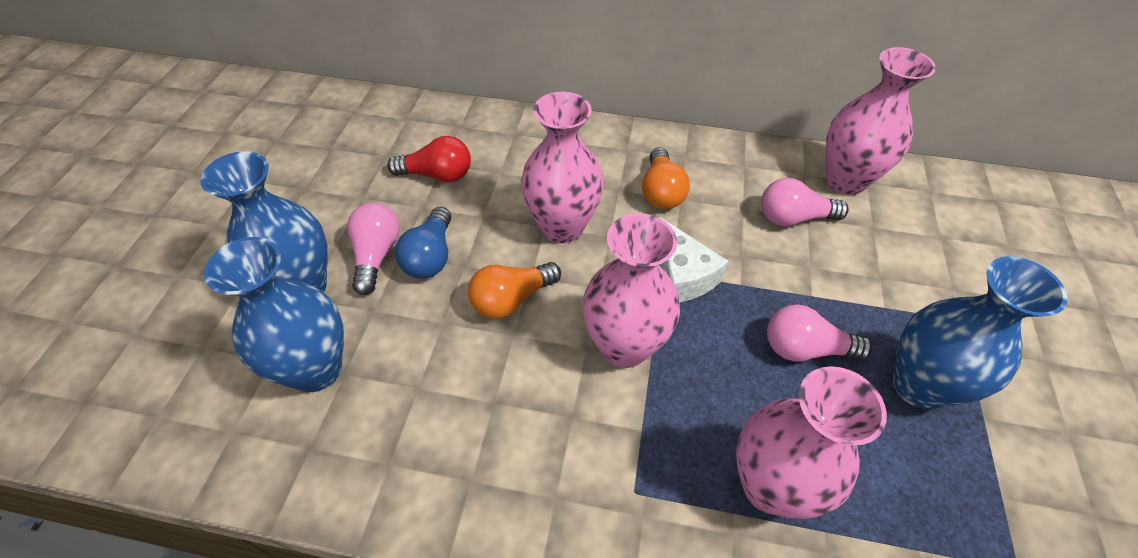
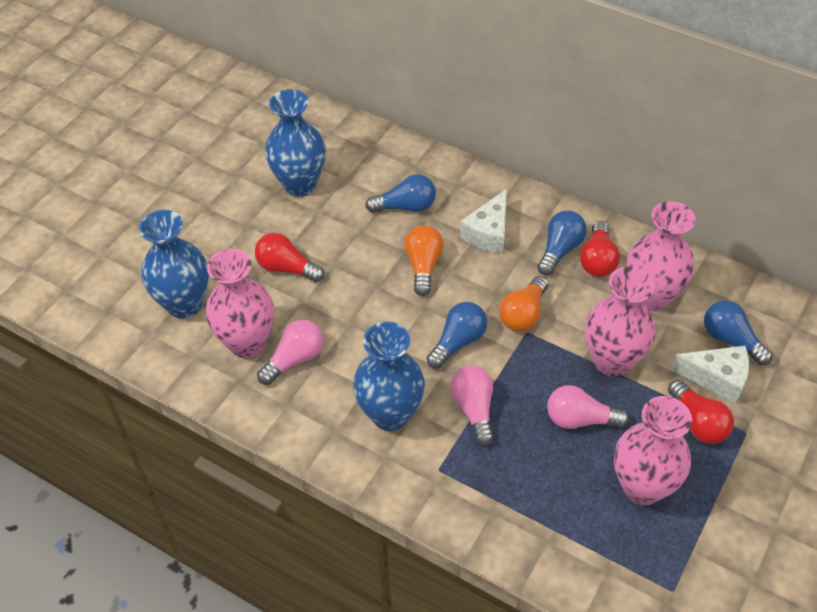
blue light bulb: 1 -> 4
red light bulb: 1 -> 3
white cheese: 1 -> 2

